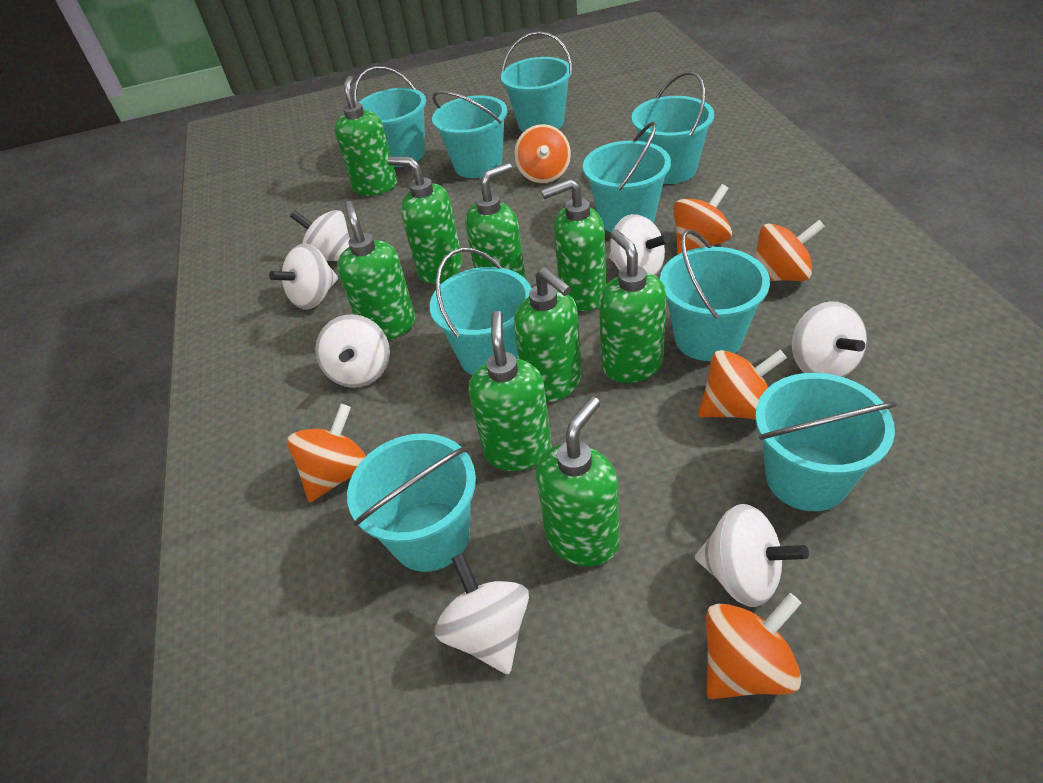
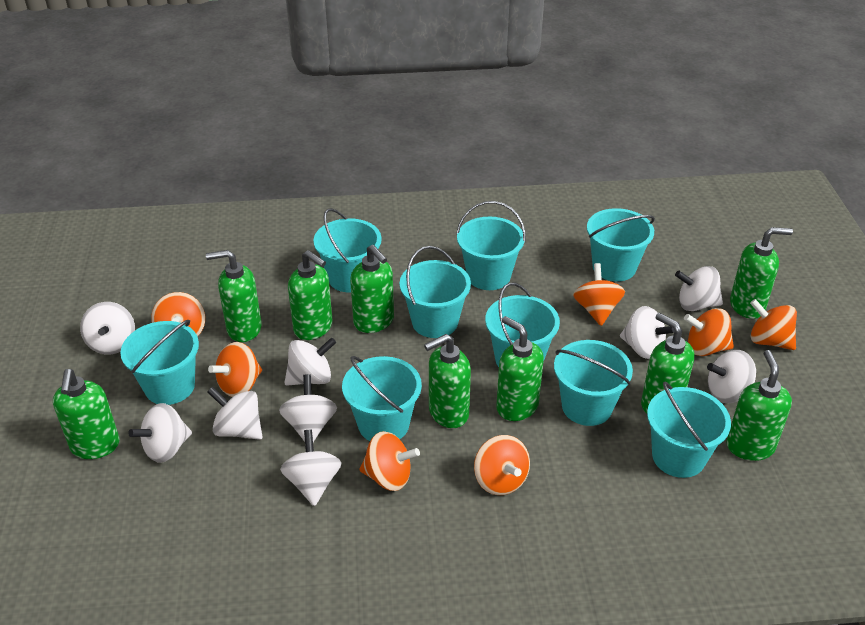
orange spinning top: 6 -> 7
white spinning top: 7 -> 9

